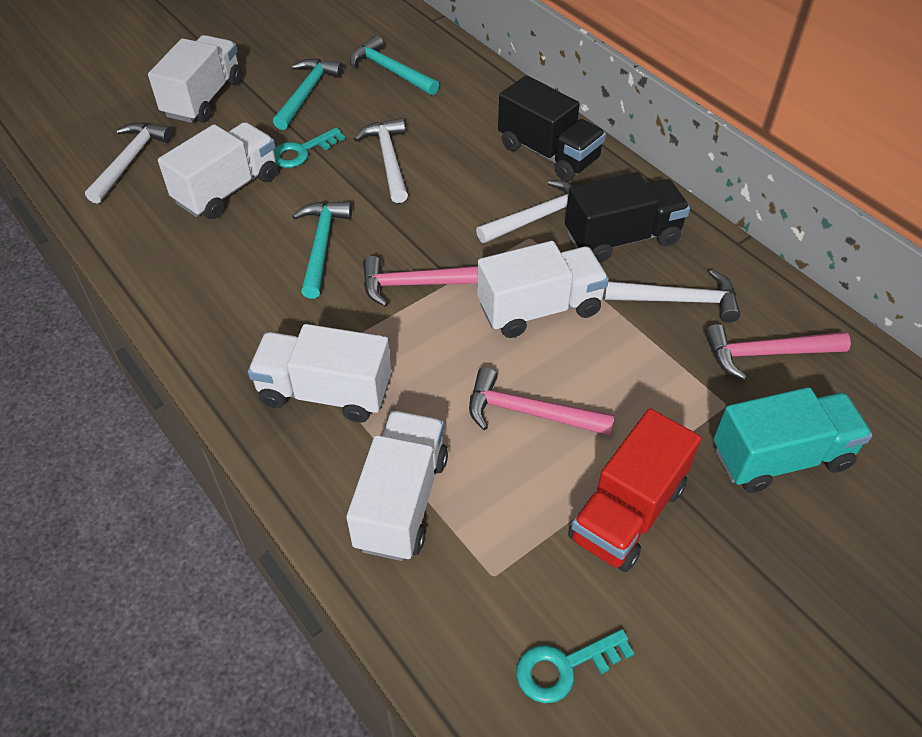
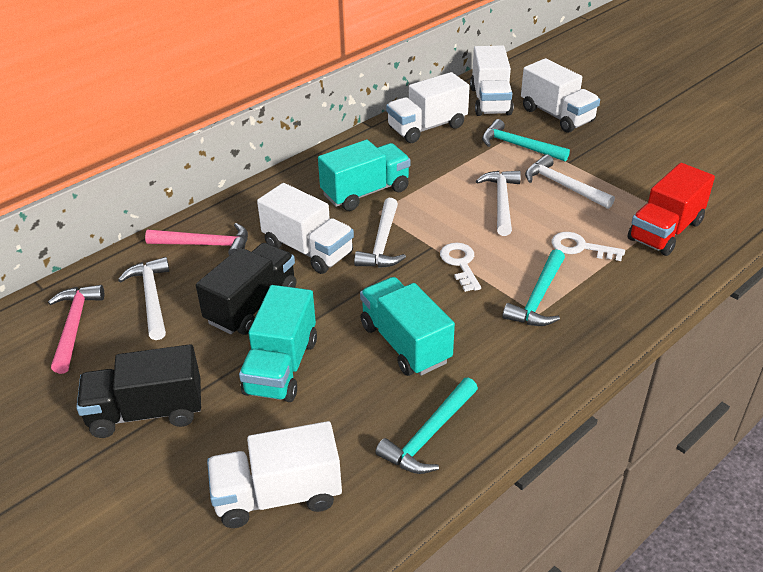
pink hammer: 3 -> 2
turquoise key: 2 -> 0
turquoise truck: 1 -> 3
white key: 0 -> 2

